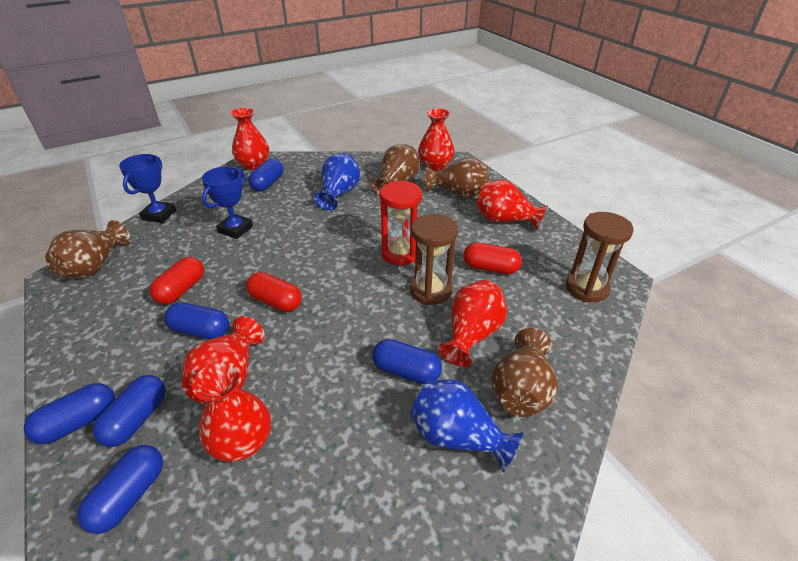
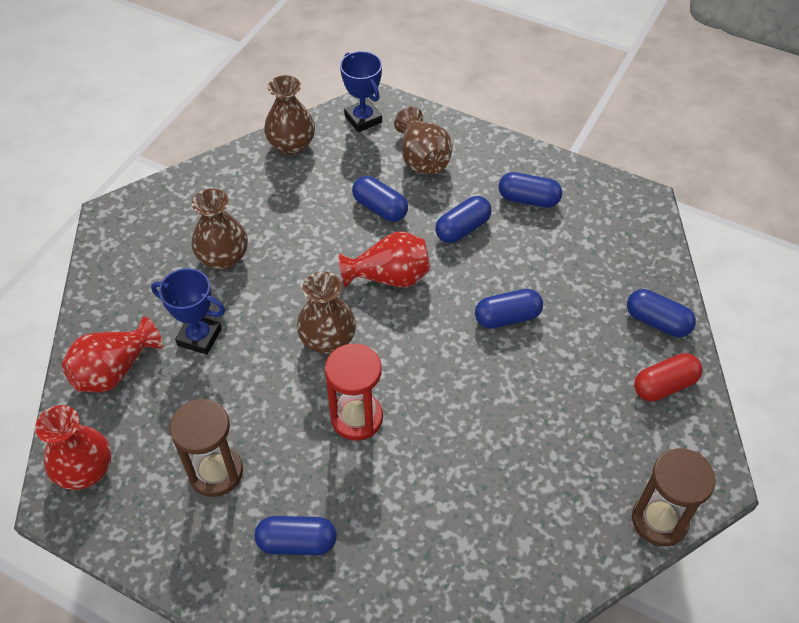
blue vase: 2 -> 0
red capsule: 3 -> 1
red vase: 6 -> 3

